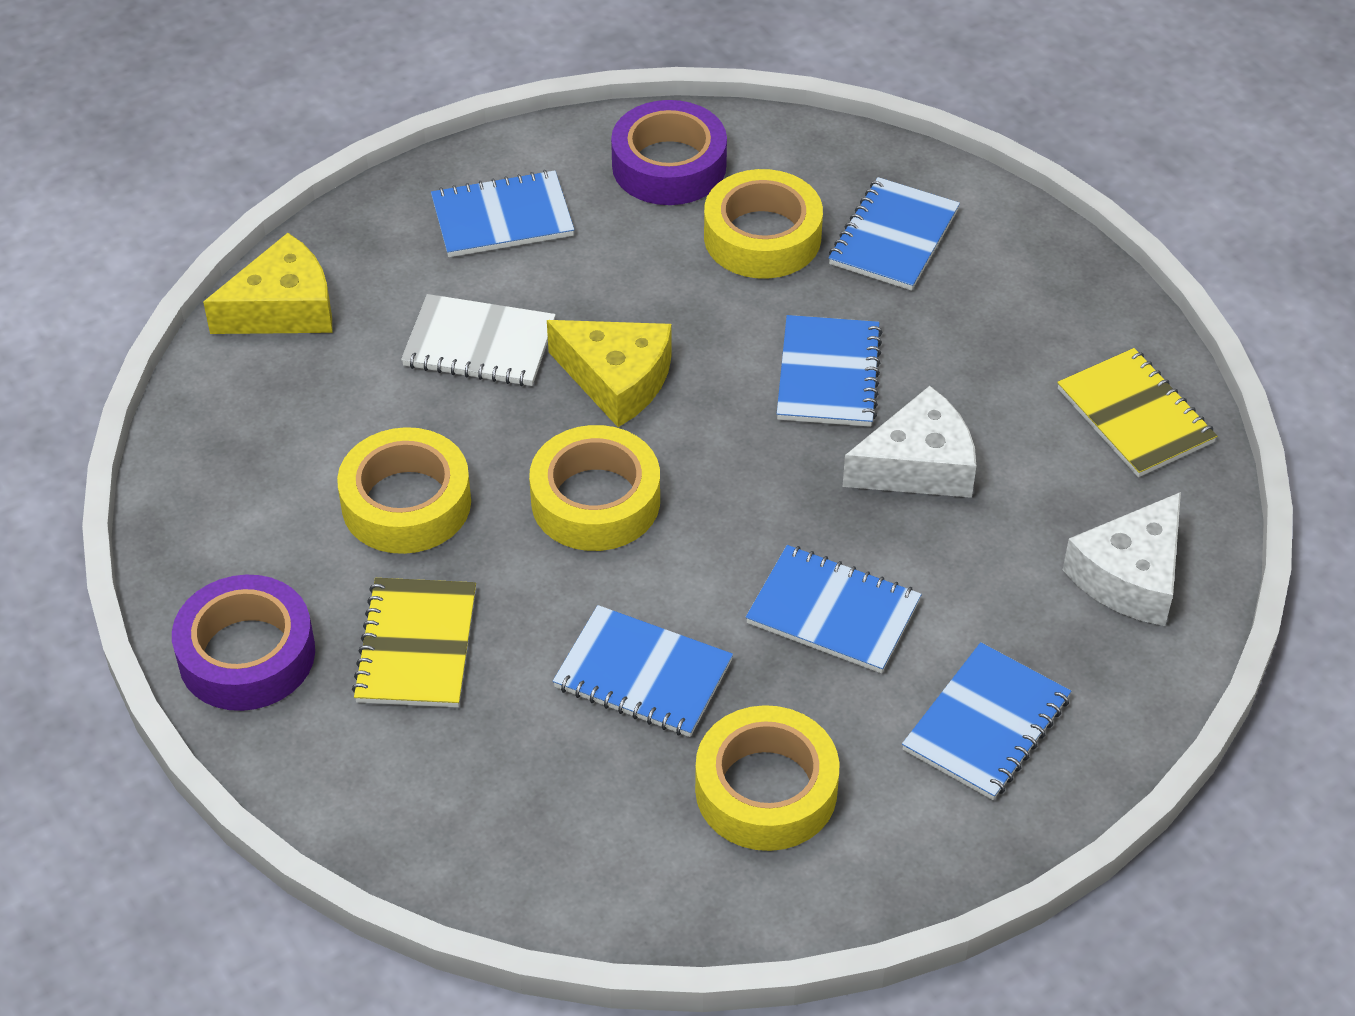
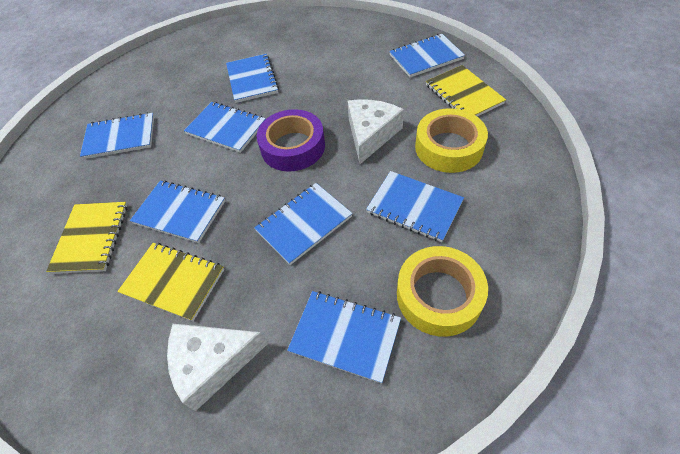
blue notebook: 6 -> 8
purple tape: 2 -> 1
white notebook: 1 -> 0
yellow cheese: 2 -> 0
yellow notebook: 2 -> 3
yellow tape: 4 -> 2

